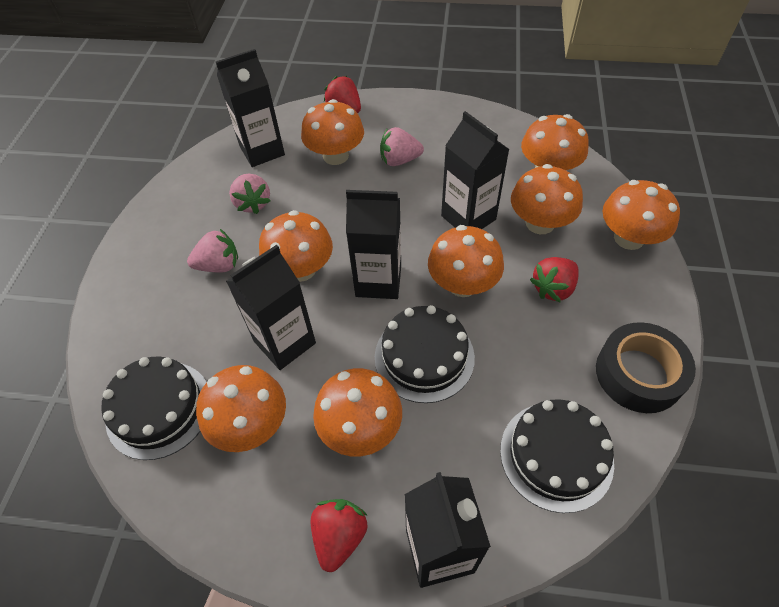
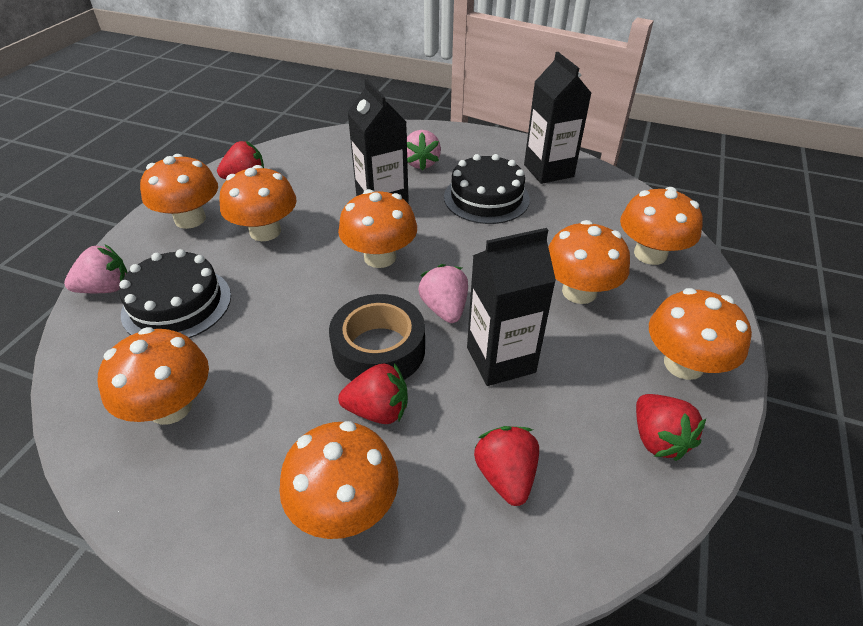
black cake: 3 -> 2
black carton: 5 -> 3
red strawberry: 3 -> 4

